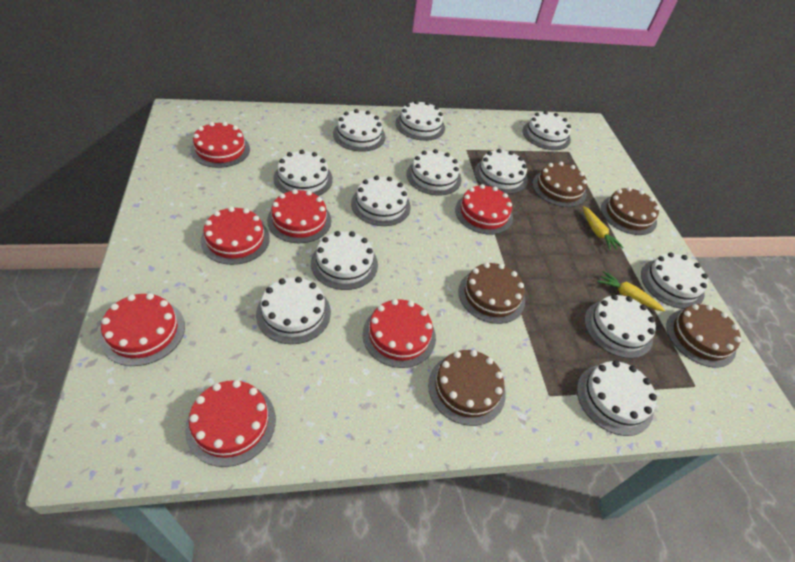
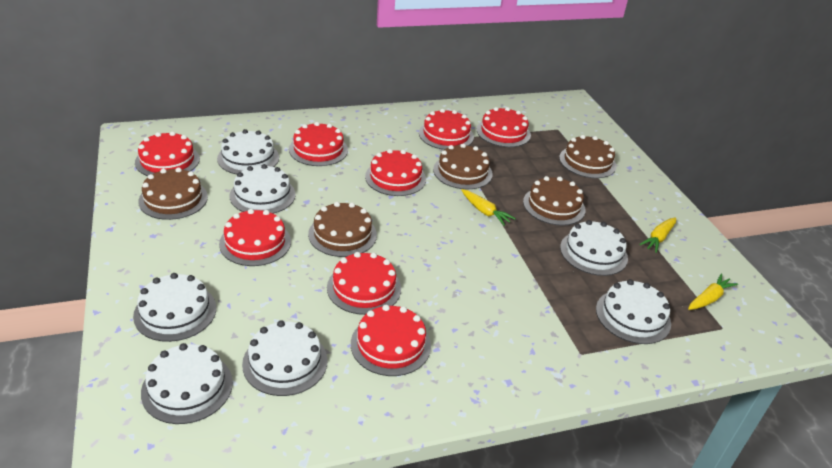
red cake: 7 -> 8
white cake: 12 -> 7
yellow carrot: 2 -> 3

